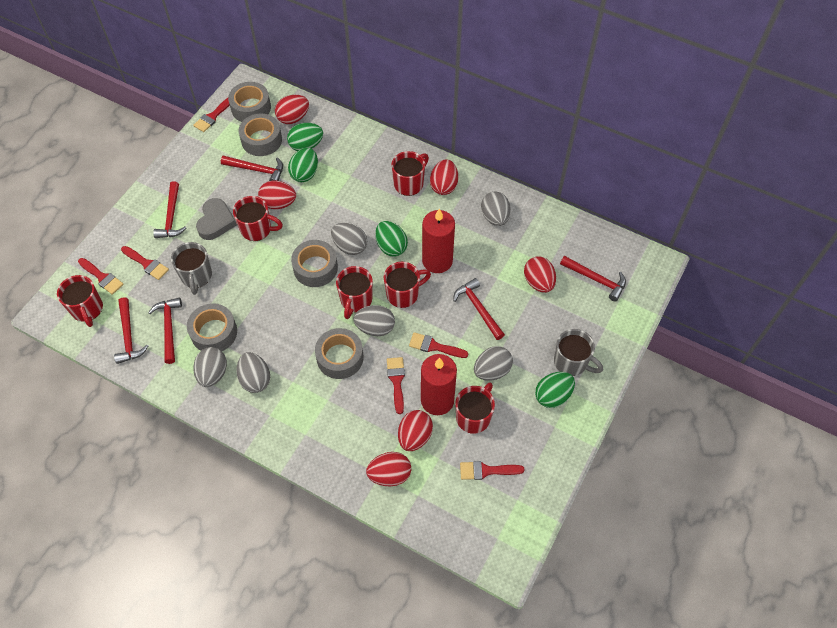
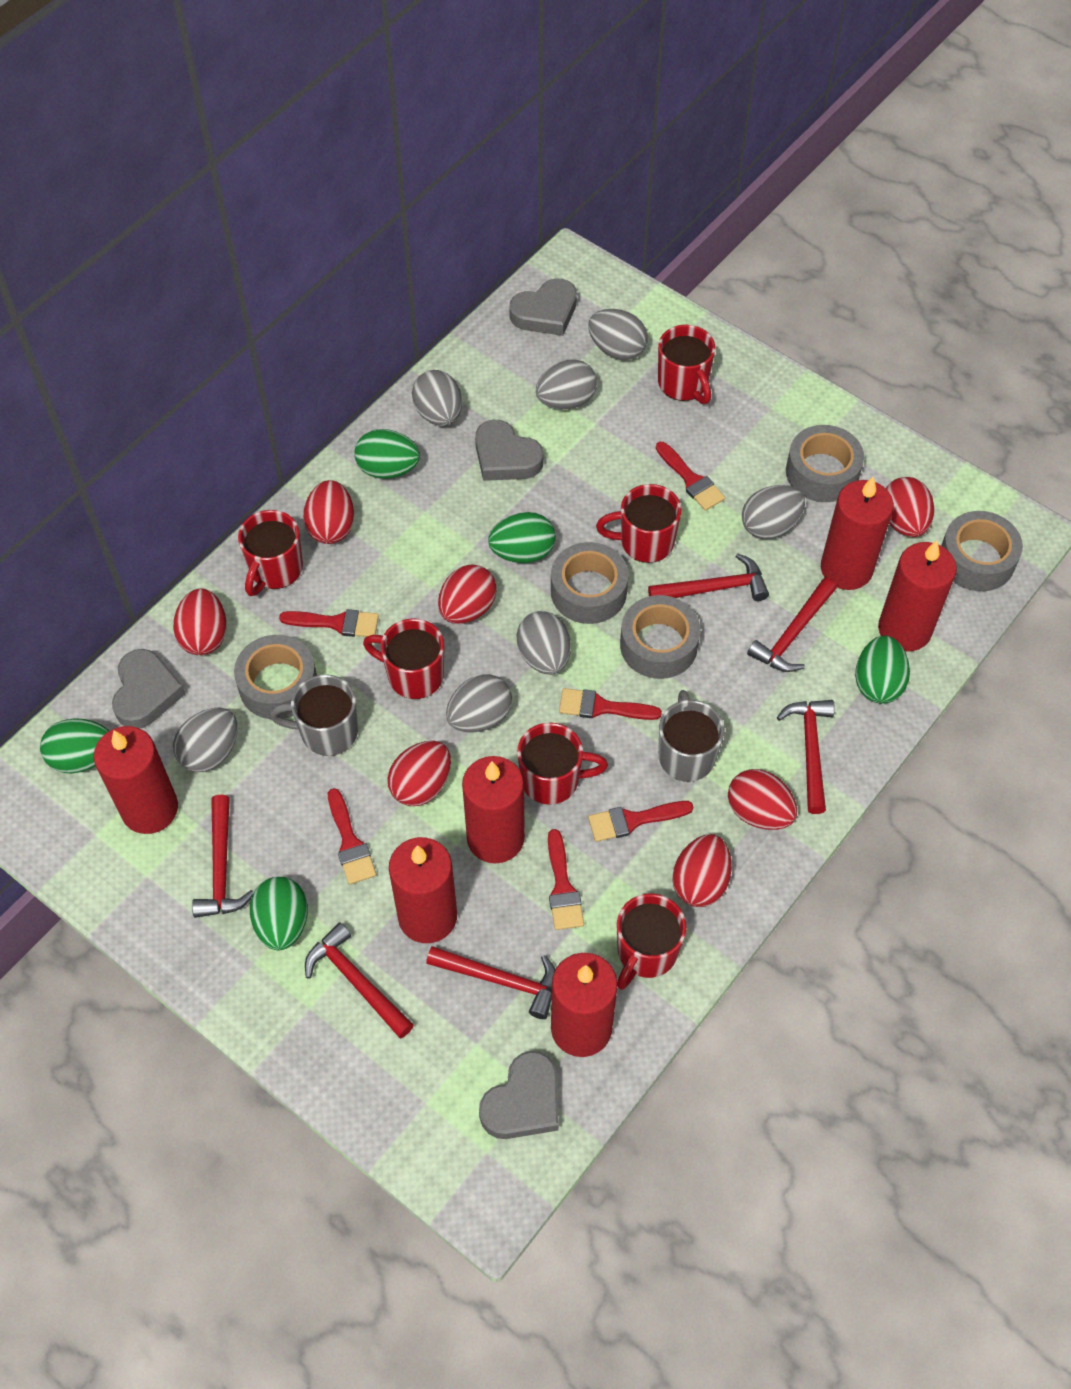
green egg: 4 -> 5
grey egg: 6 -> 7
grey heart: 1 -> 4
red candle: 2 -> 6
red egg: 6 -> 7

